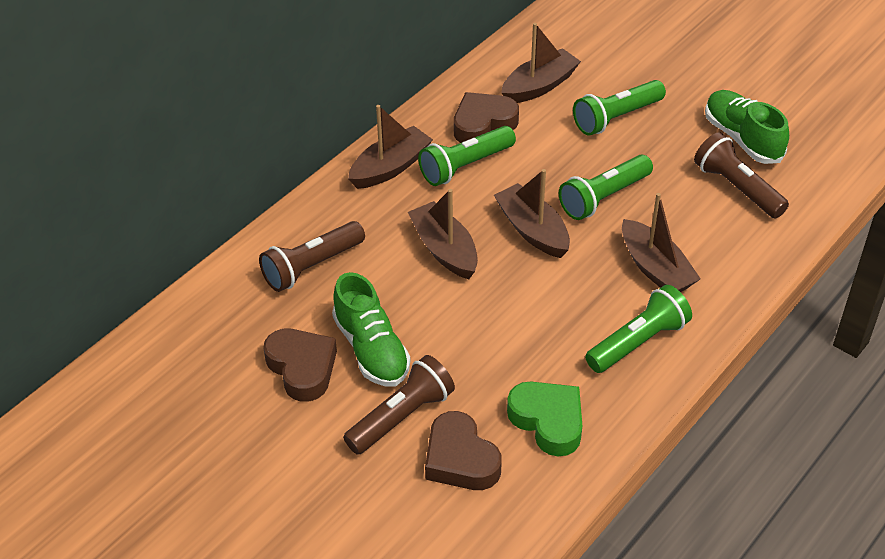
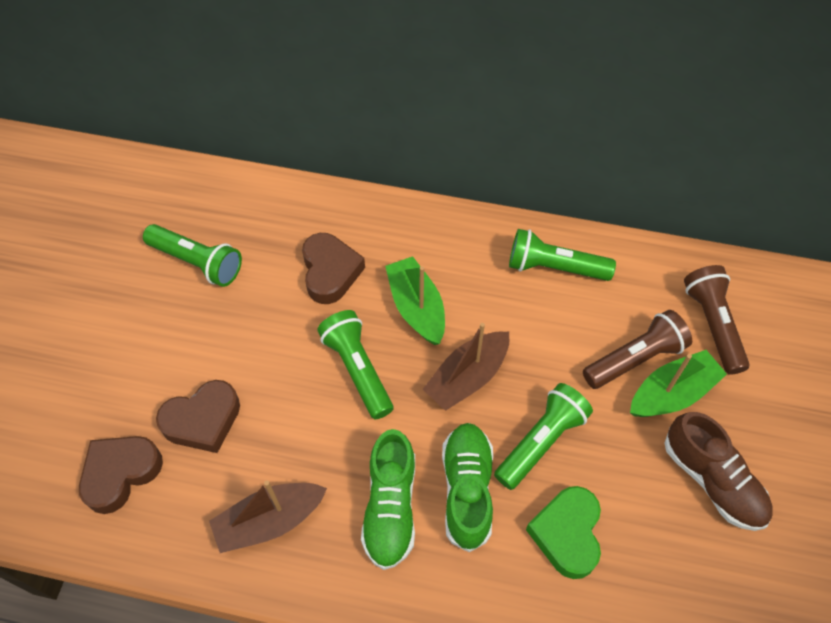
brown boat: 5 -> 2
brown flashlight: 3 -> 2
brown shoe: 0 -> 1
green boat: 0 -> 2

